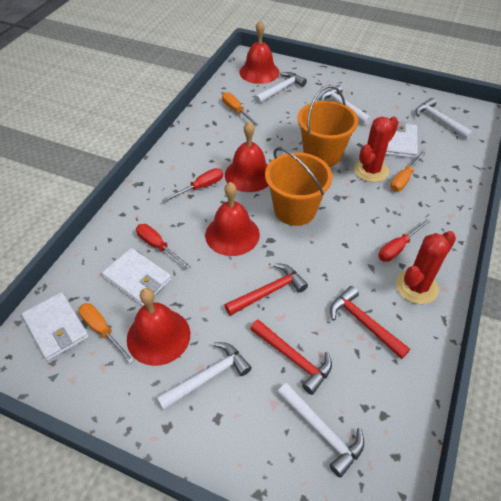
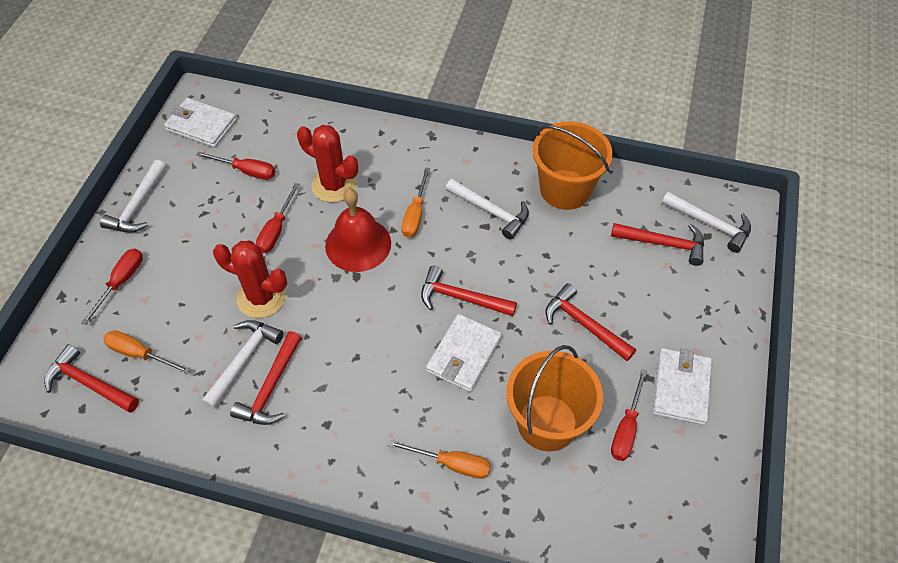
red bell: 4 -> 1
red hammer: 3 -> 5
red screwdriver: 3 -> 4
white hammer: 5 -> 4

